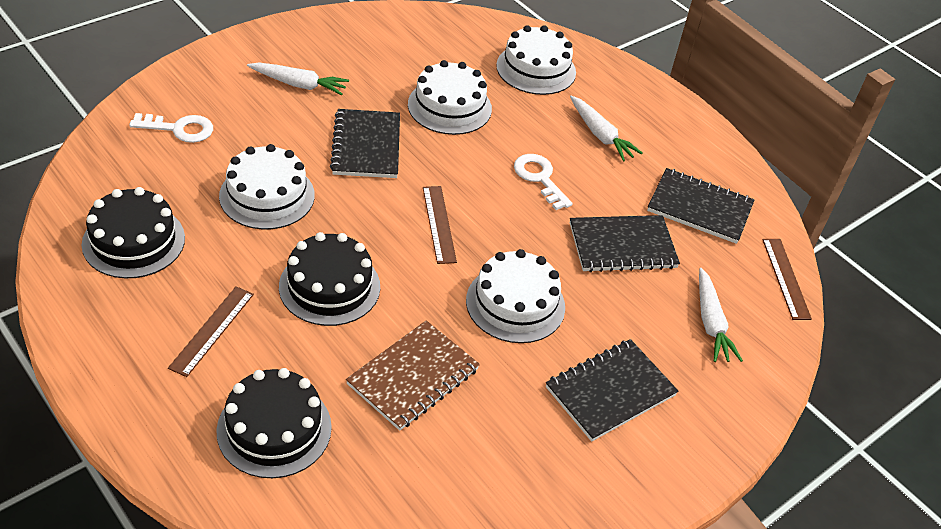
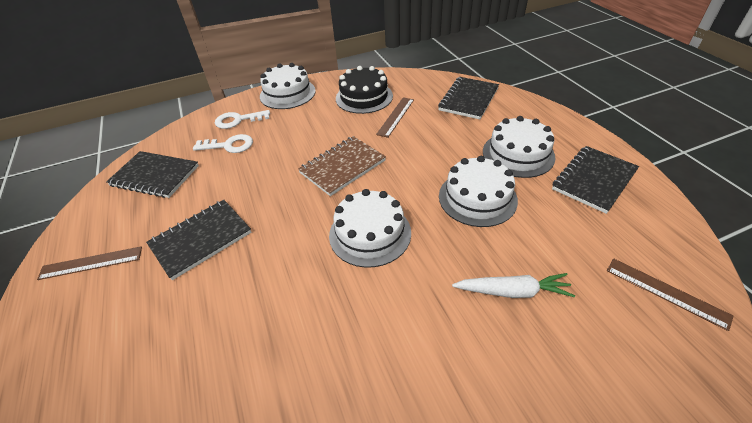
black cake: 3 -> 1
white carrot: 3 -> 1

